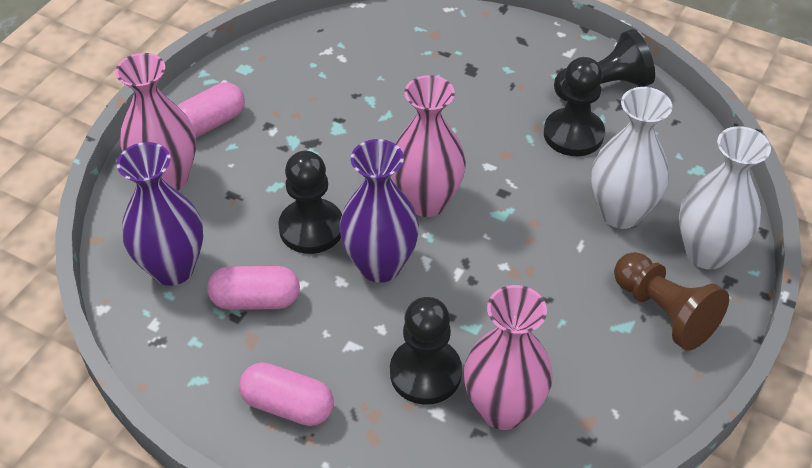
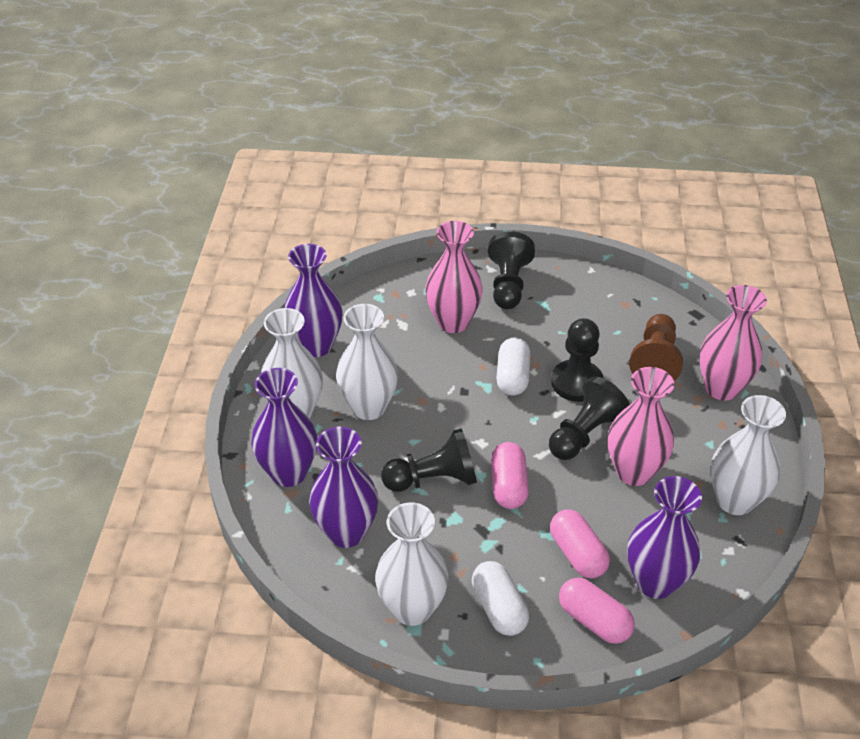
purple vase: 2 -> 4
white capsule: 0 -> 2
white vase: 2 -> 4

